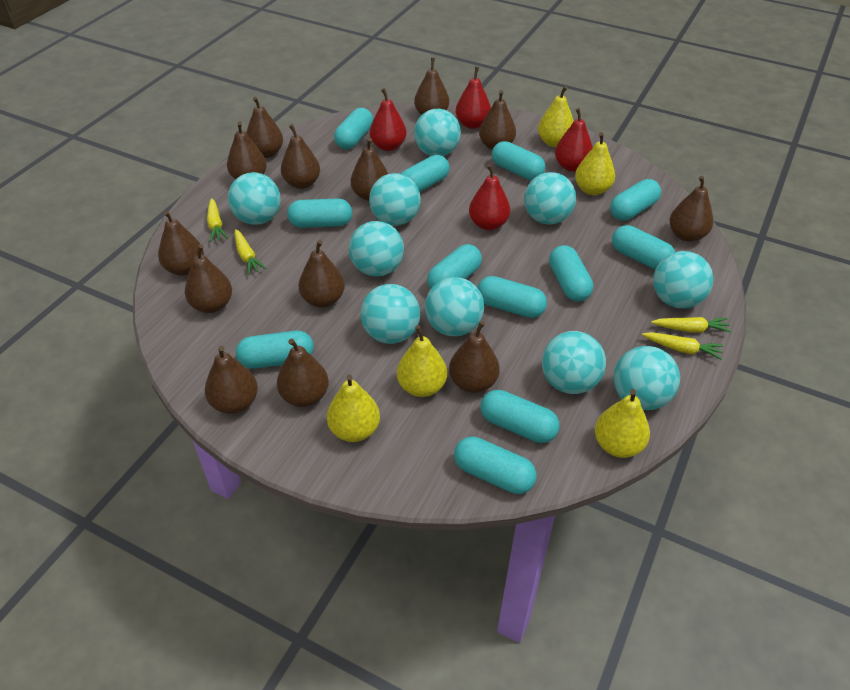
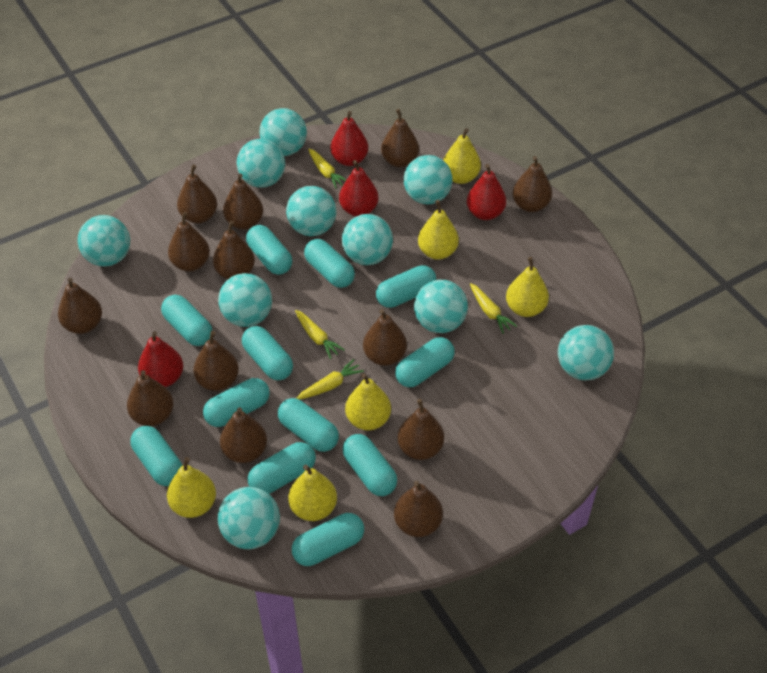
yellow pear: 5 -> 6

